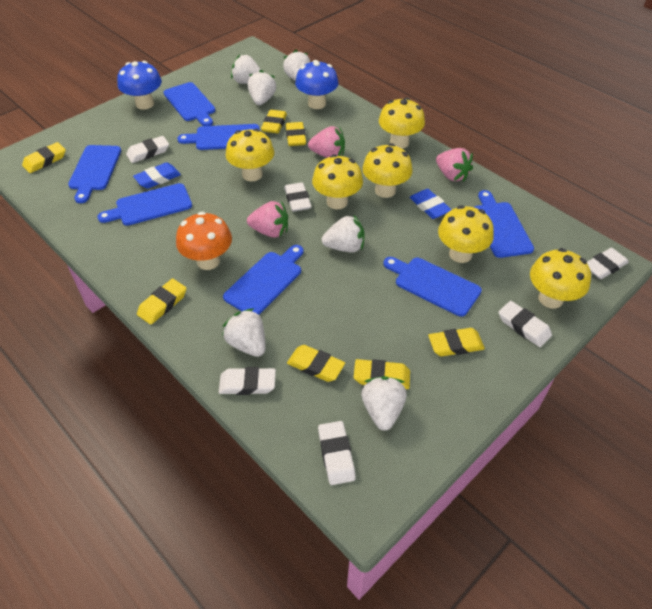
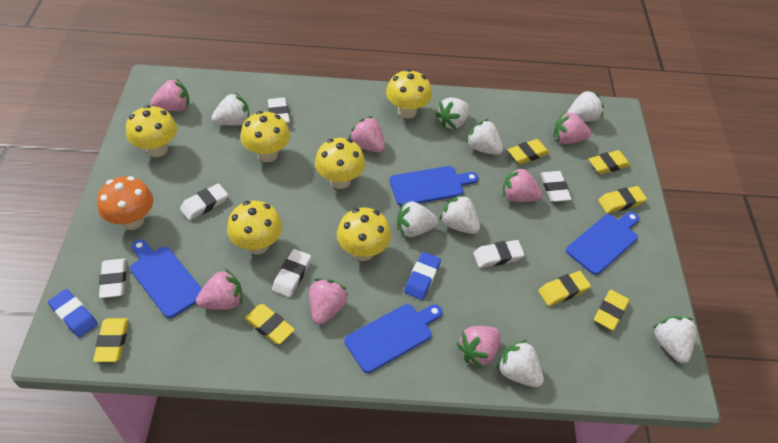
blue cutting board: 7 -> 4
blue mushroom: 2 -> 0
pink strawberry: 3 -> 7
white strawberry: 6 -> 8

